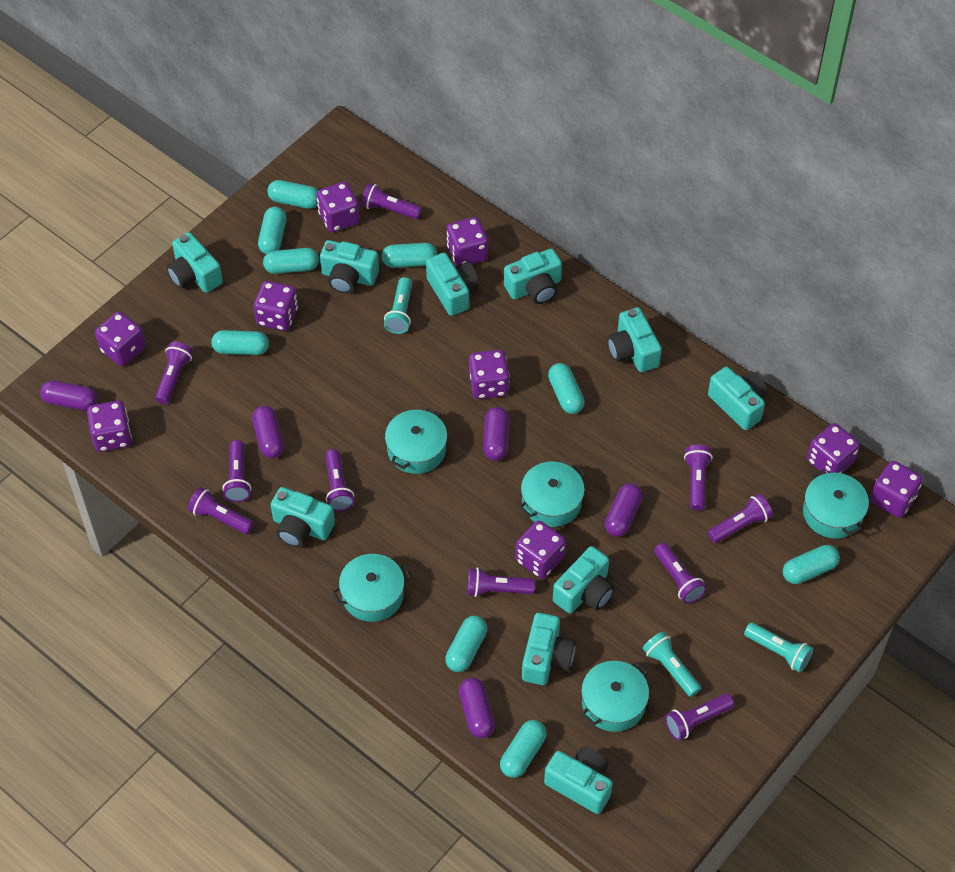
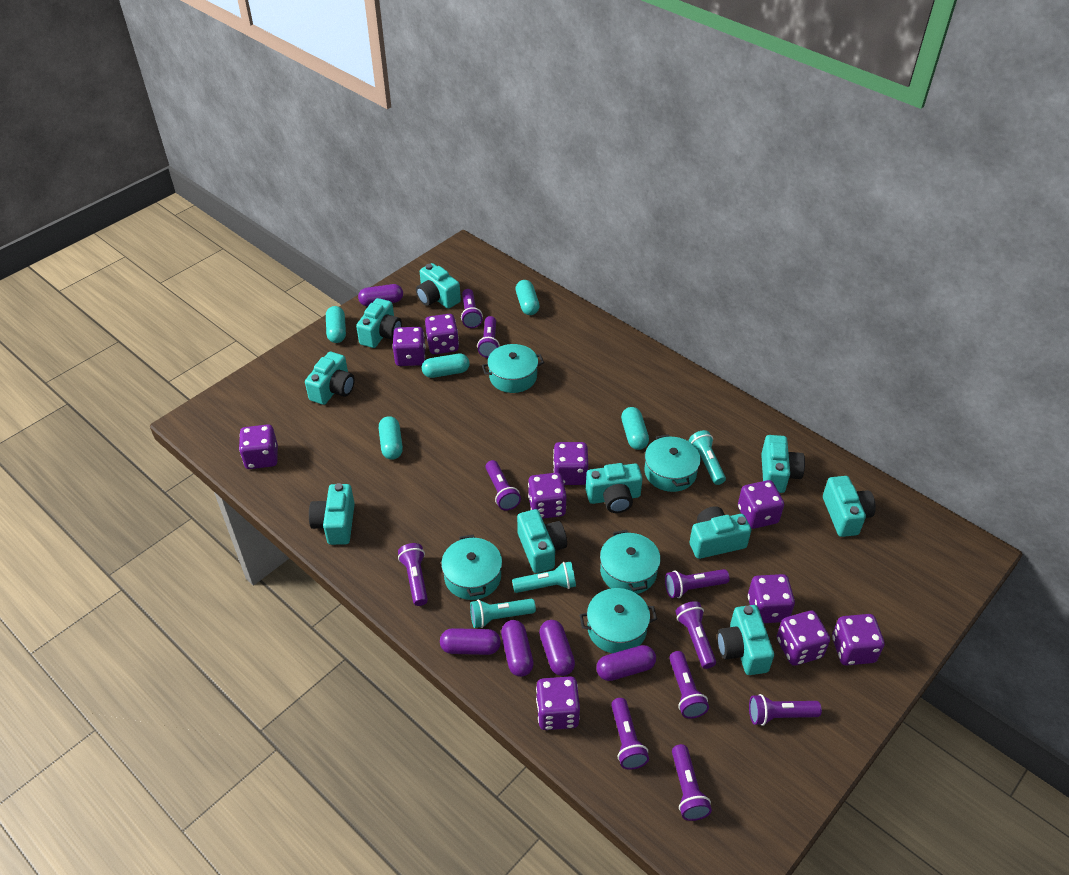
purple dice: 9 -> 10
turquoise capsule: 9 -> 5

